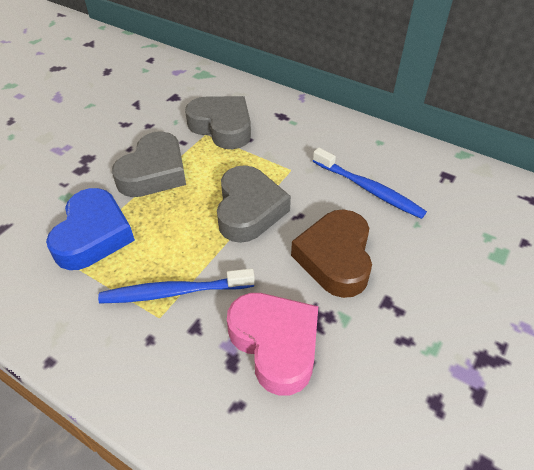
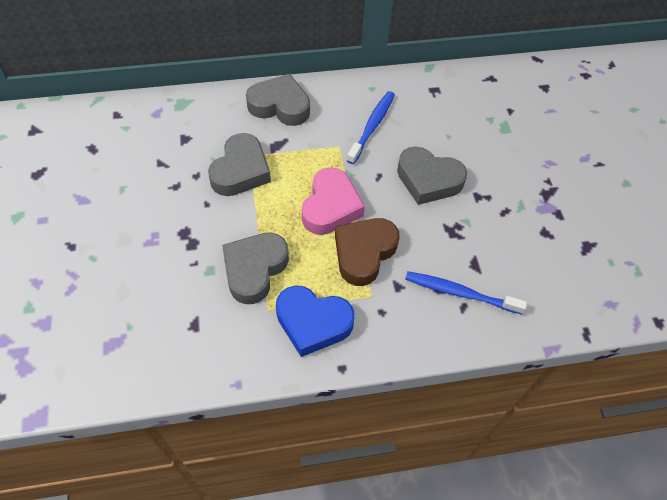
grey heart: 3 -> 4

